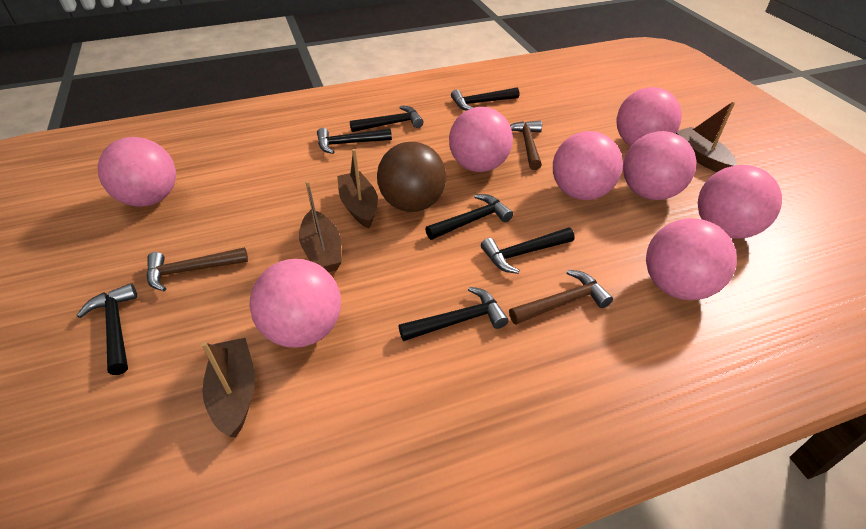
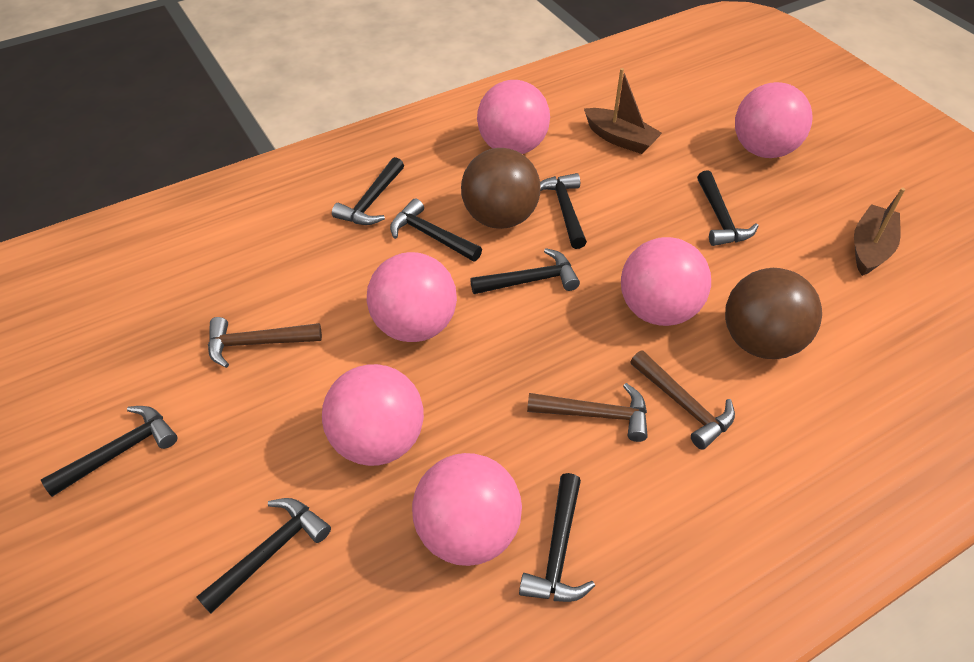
black hammer: 7 -> 8
brown ball: 1 -> 2
brown boat: 4 -> 2
pink ball: 8 -> 6

